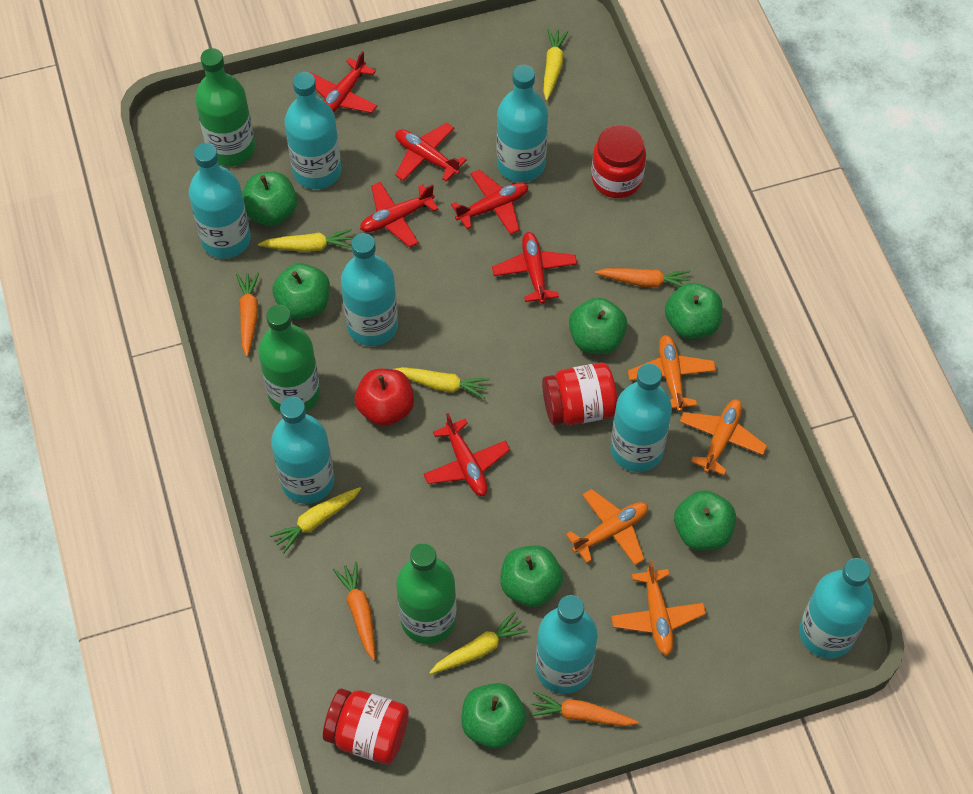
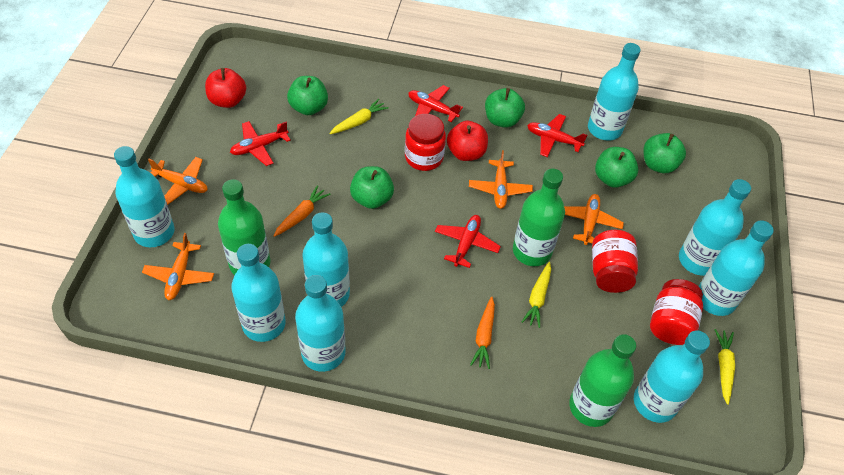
green apple: 7 -> 5
orange carrot: 4 -> 2
red apple: 1 -> 2
red plane: 6 -> 4
yellow carrot: 5 -> 3

